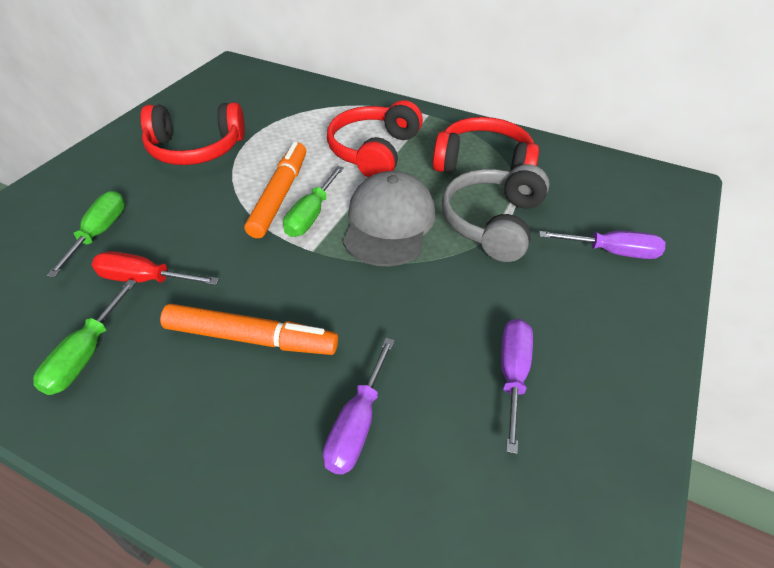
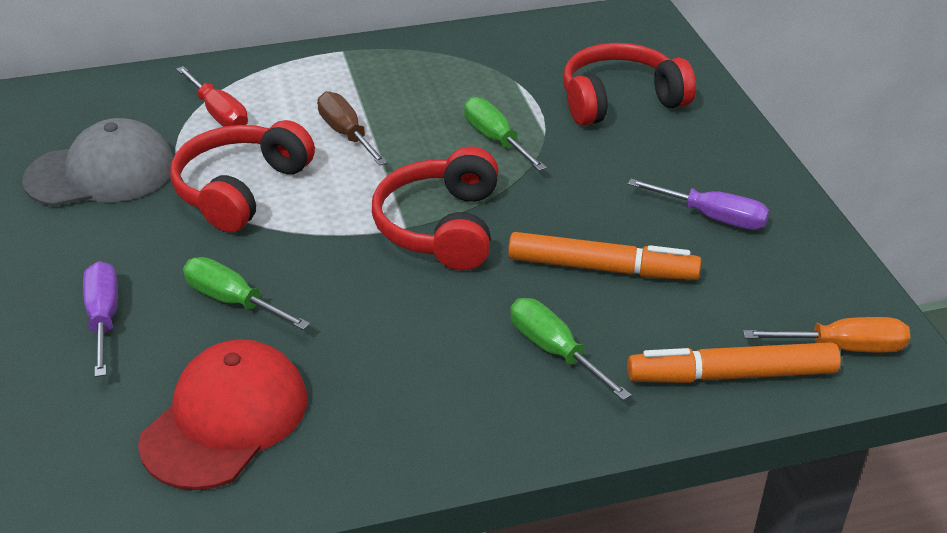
brown screwdriver: 0 -> 1
grey headphones: 1 -> 0
orange screwdriver: 0 -> 1
purple screwdriver: 3 -> 2
red cap: 0 -> 1

